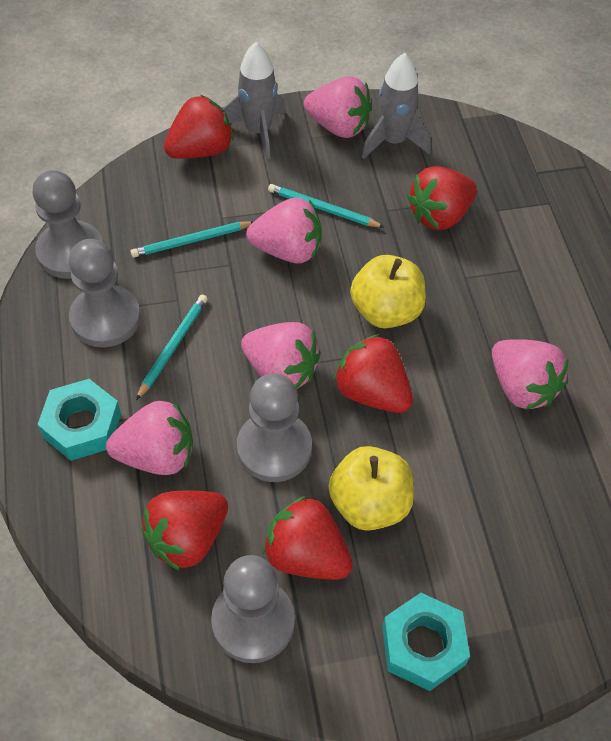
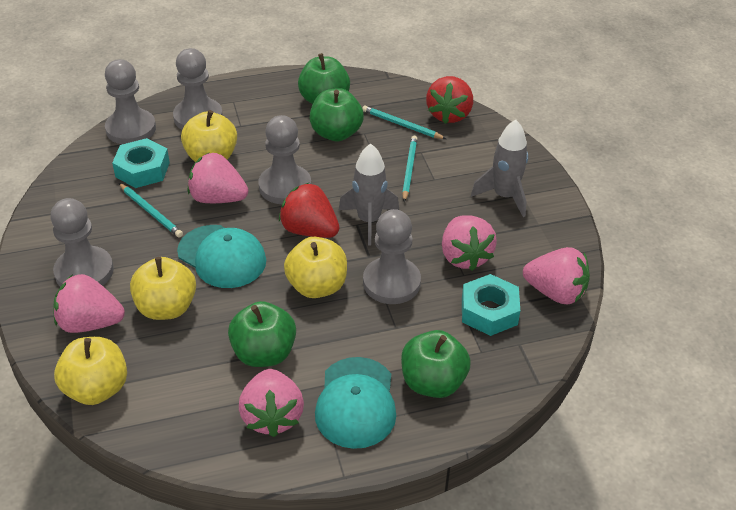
green apple: 0 -> 4
grey pawn: 4 -> 5
red strawberry: 5 -> 2
turquoise cap: 0 -> 2
yellow apple: 2 -> 4

